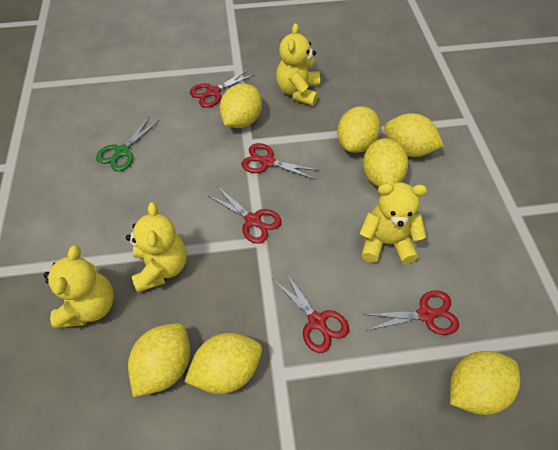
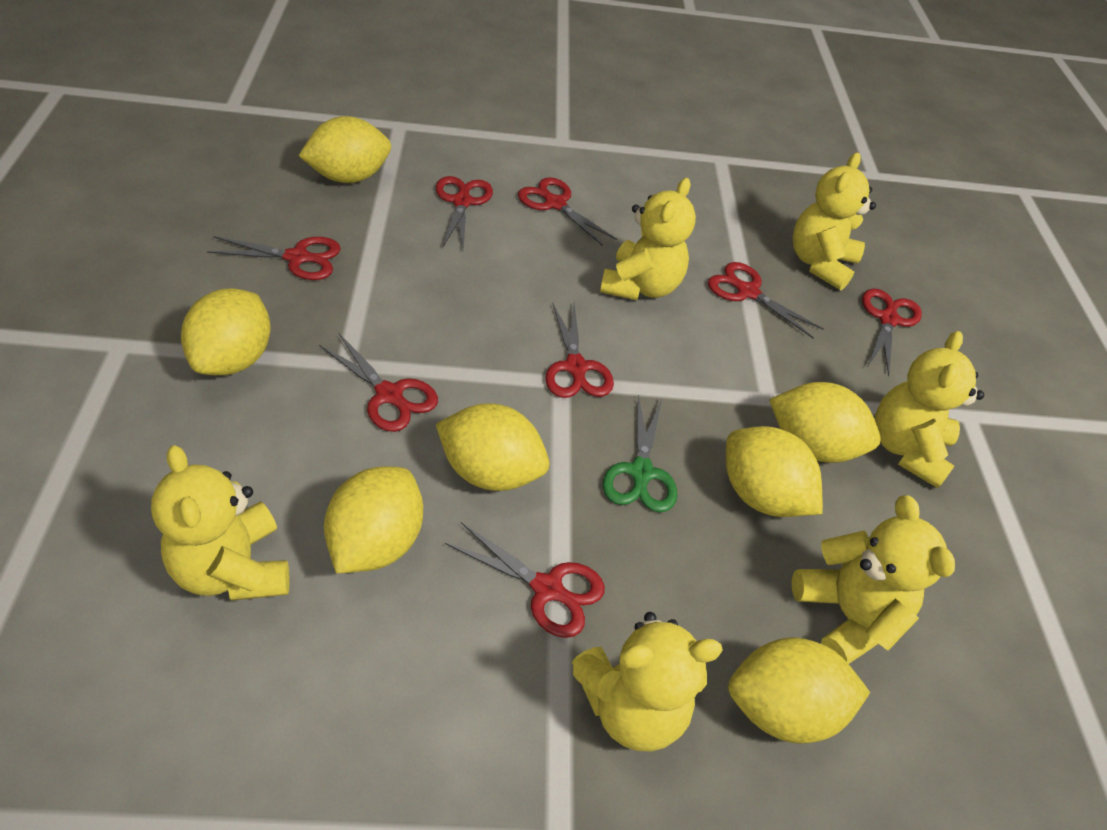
red scissors: 5 -> 8
yellow teddy bear: 4 -> 6

